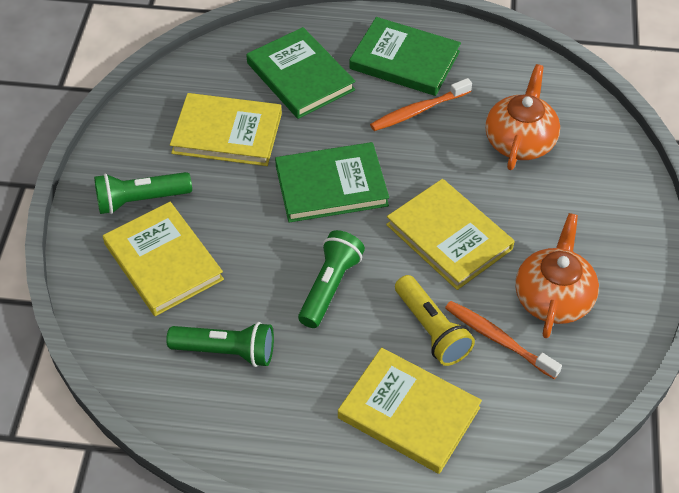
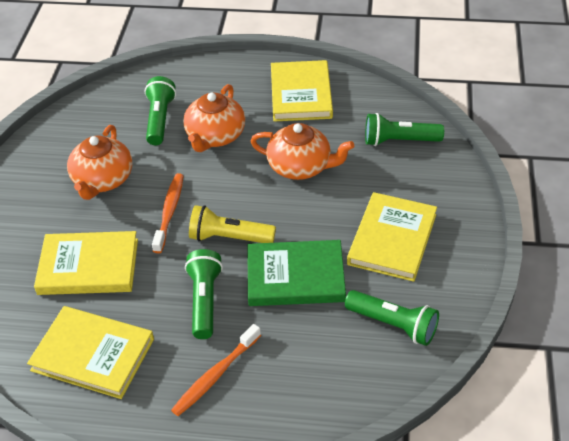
green book: 3 -> 1
green flashlight: 3 -> 4
orange teapot: 2 -> 3

